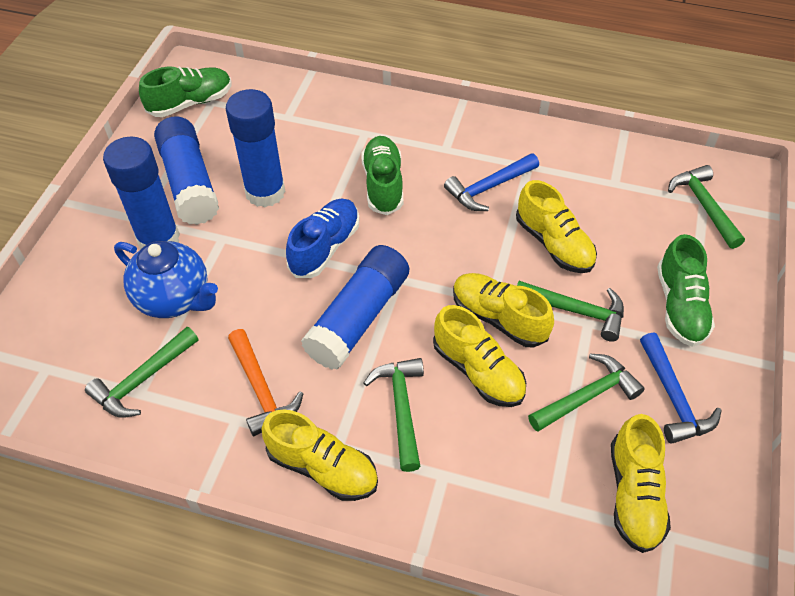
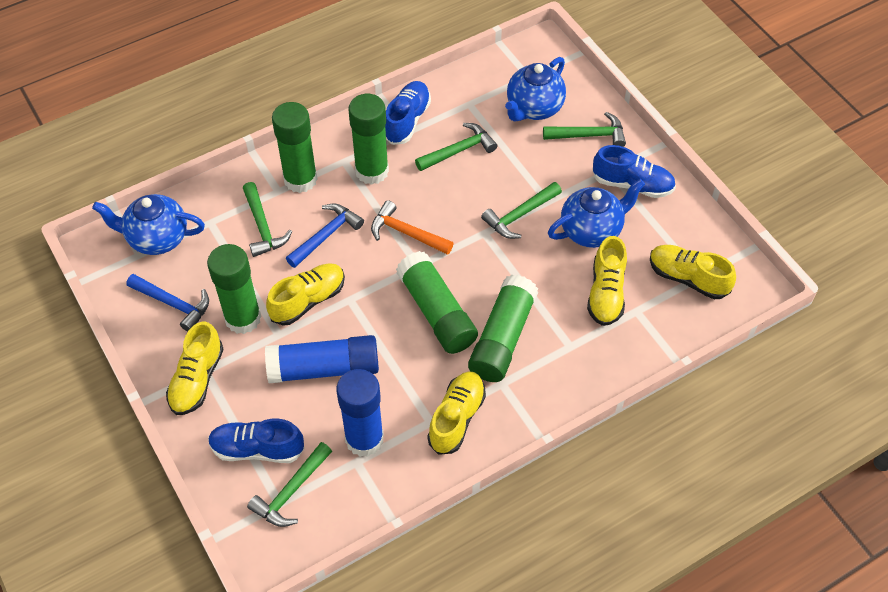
blue glue stick: 4 -> 2
blue shoe: 1 -> 3
blue teapot: 1 -> 3
green glue stick: 0 -> 5
green shoe: 3 -> 0

